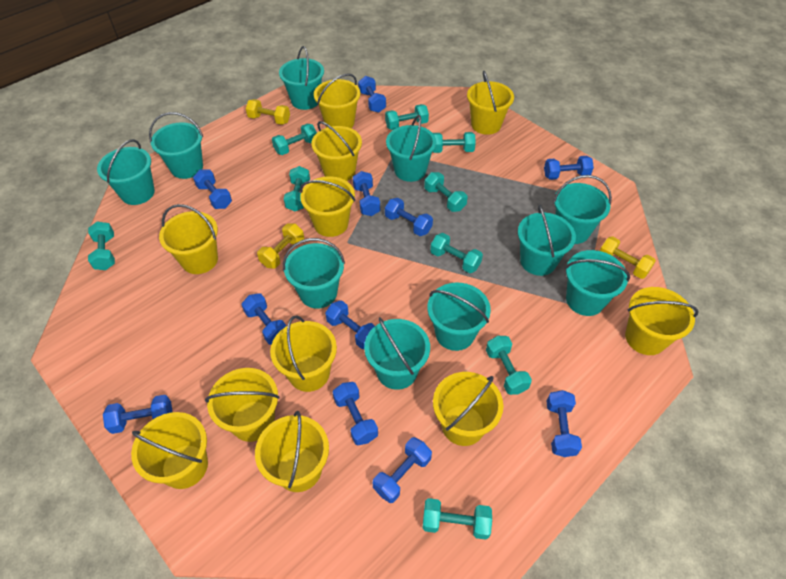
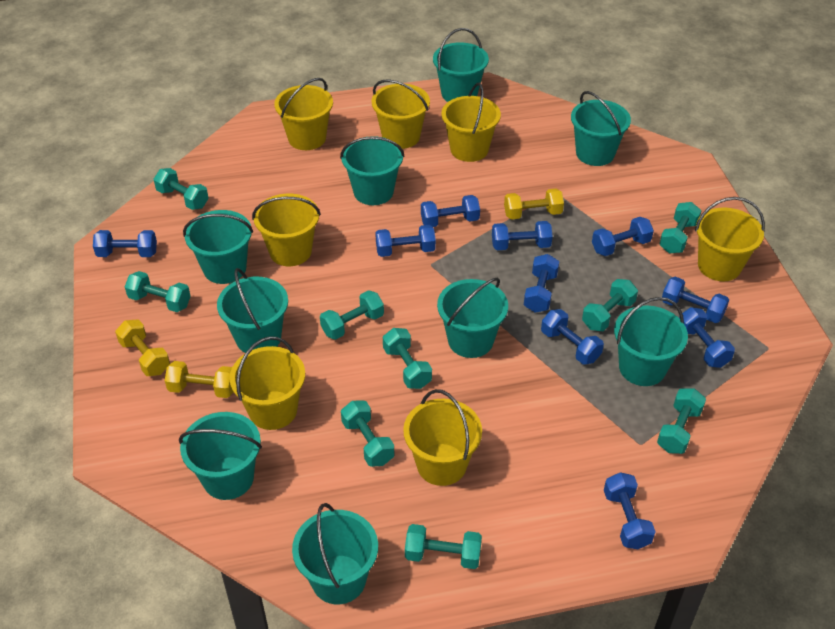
blue dumbbell: 11 -> 10
turquoise bucket: 10 -> 9
yellow bucket: 11 -> 7

